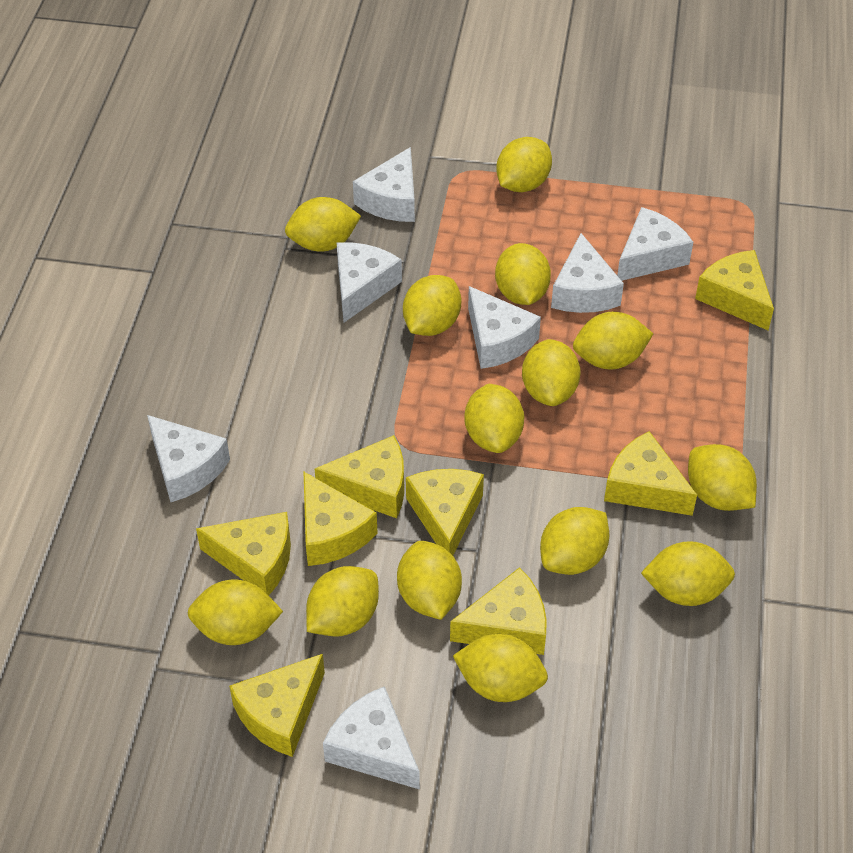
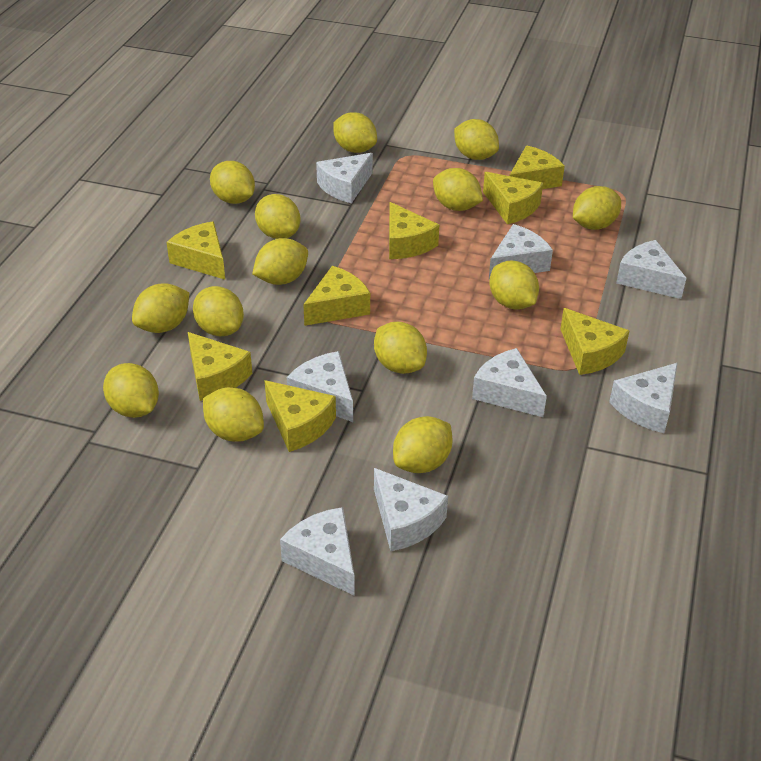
white cheese: 7 -> 8

